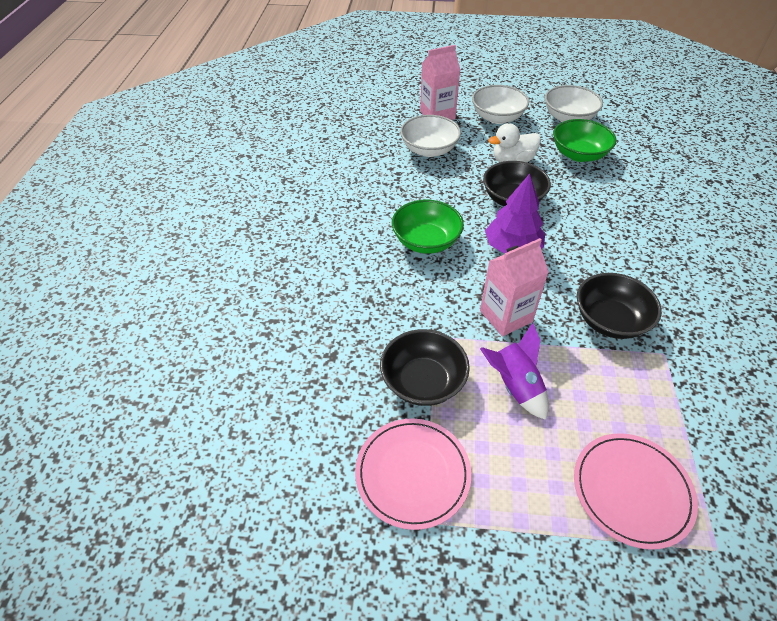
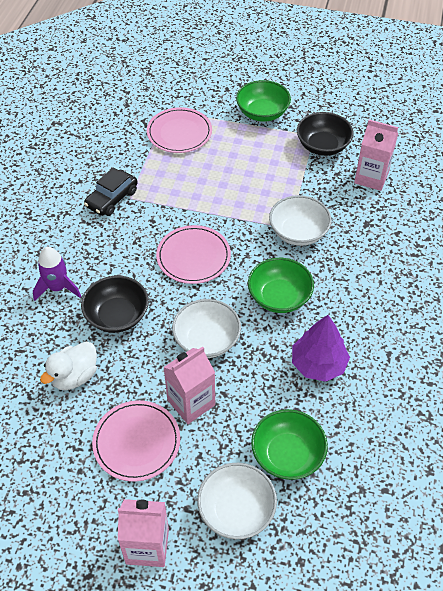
black bowl: 3 -> 2
black car: 0 -> 1
green bowl: 2 -> 3
pink carton: 2 -> 3
pink plate: 2 -> 3

